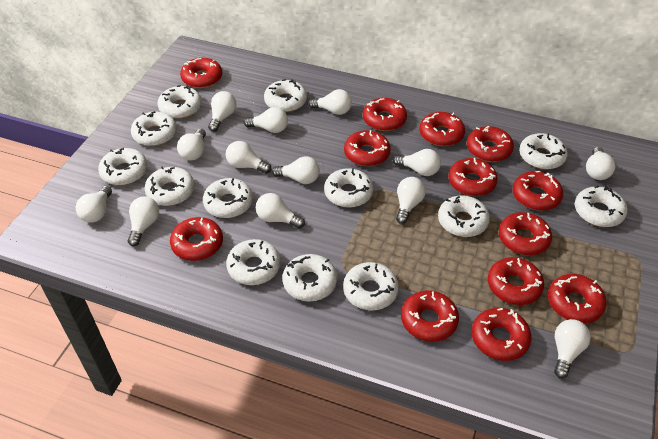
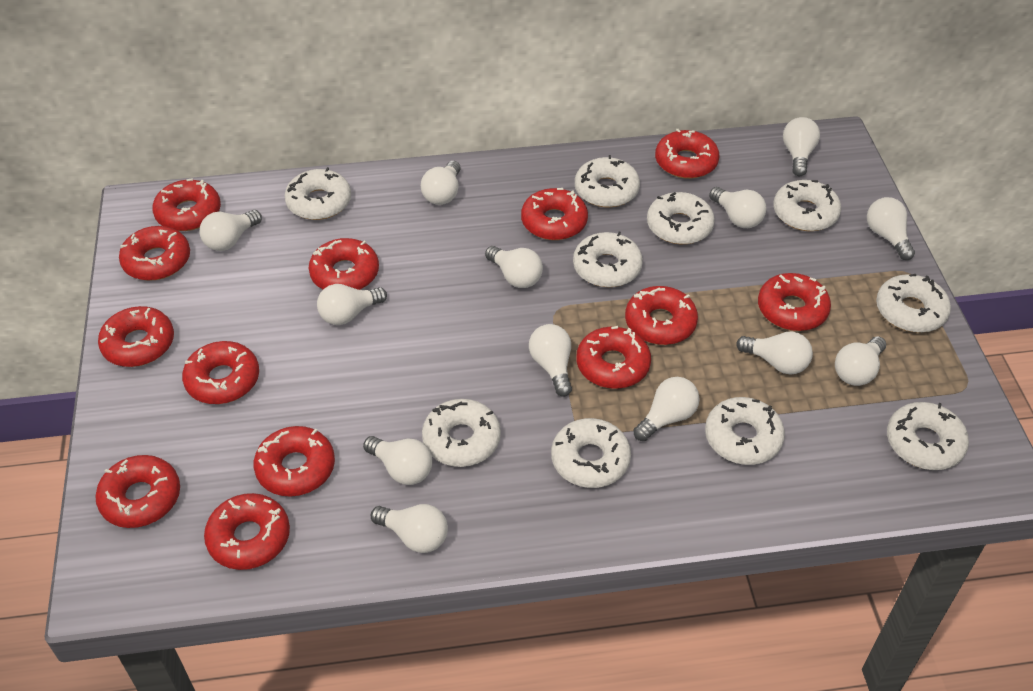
white donut: 13 -> 10

